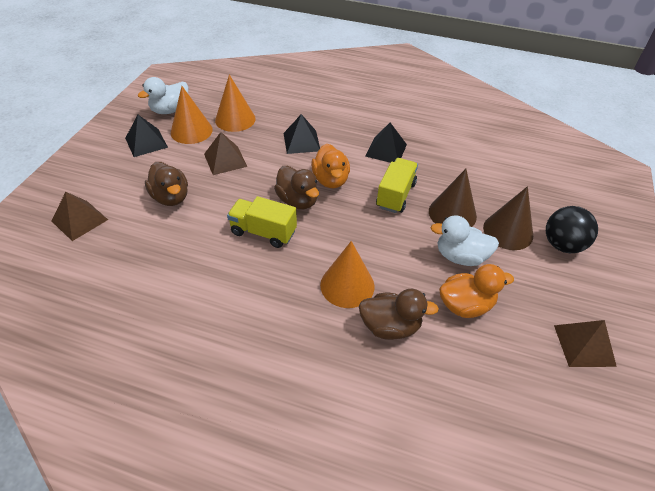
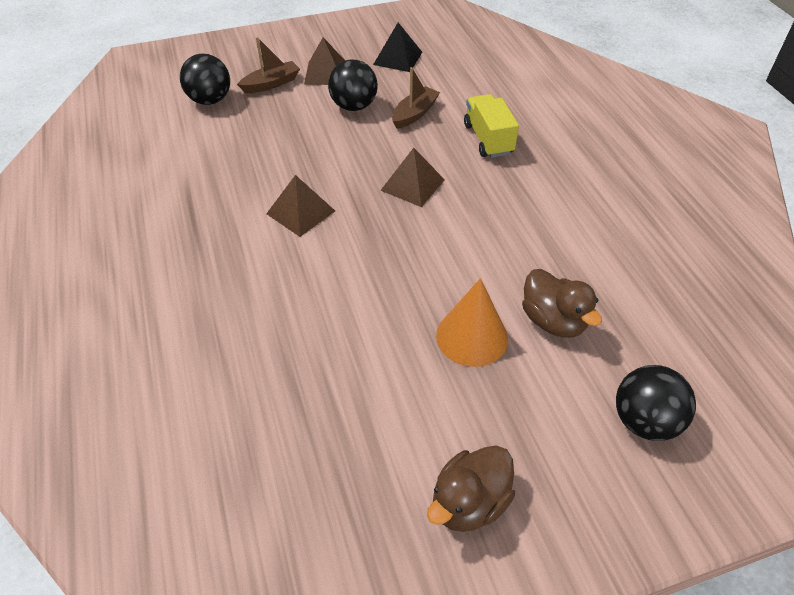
black ball: 1 -> 3
black pyramid: 3 -> 1
brown boat: 0 -> 2
brown cone: 2 -> 0
brown duck: 3 -> 2
orange cone: 3 -> 1
orange duck: 2 -> 0
white duck: 2 -> 0
yellow truck: 2 -> 1

